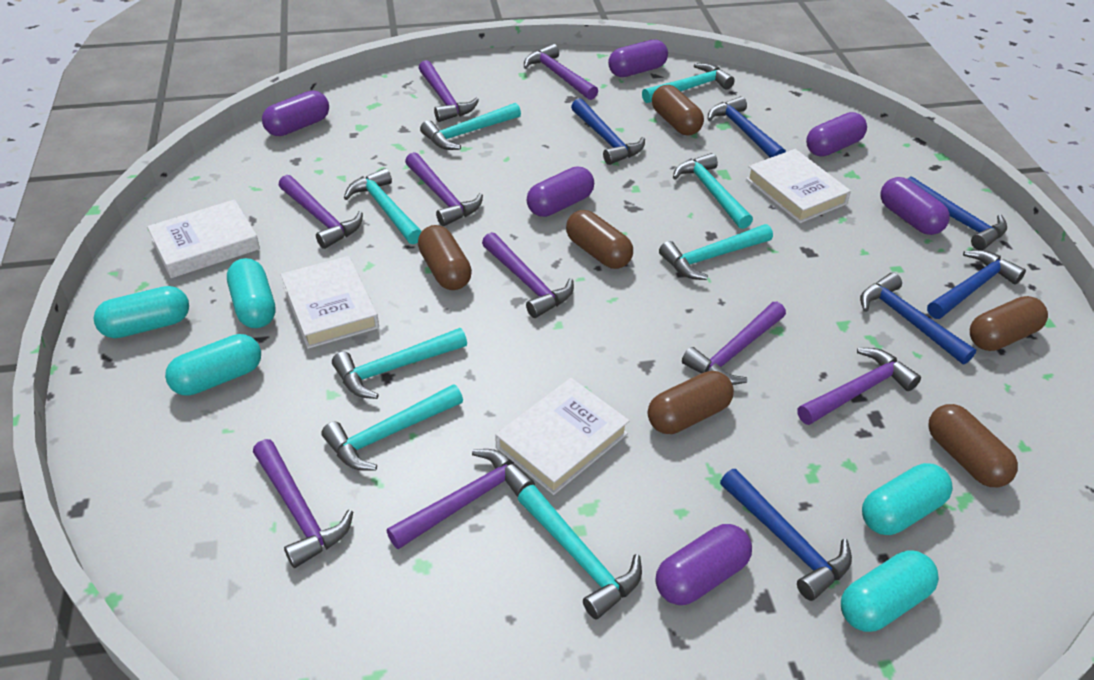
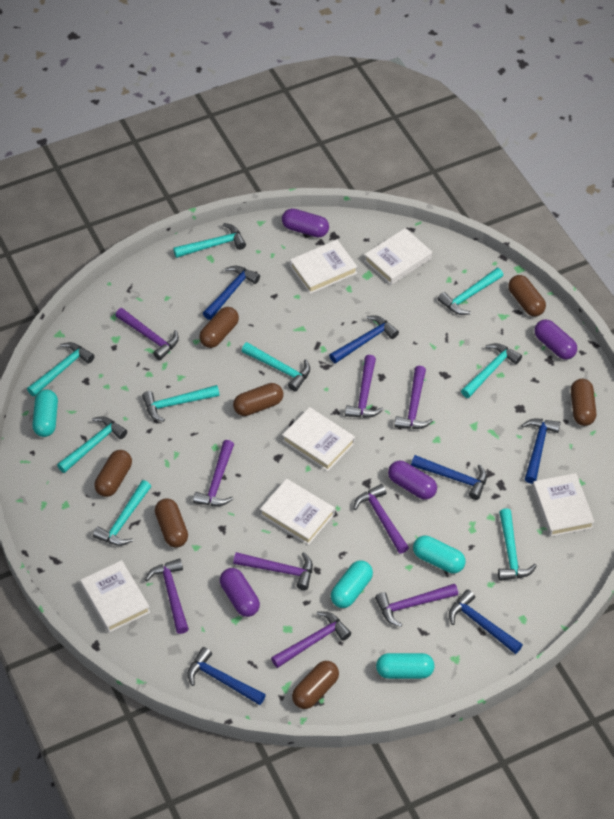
brown capsule: 6 -> 7
purple capsule: 6 -> 4
turquoise capsule: 5 -> 4
turquoise hammer: 8 -> 9
white book: 4 -> 6

